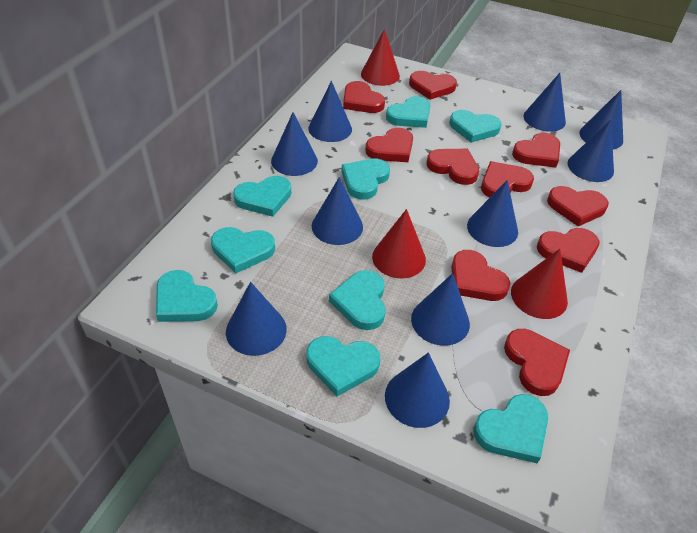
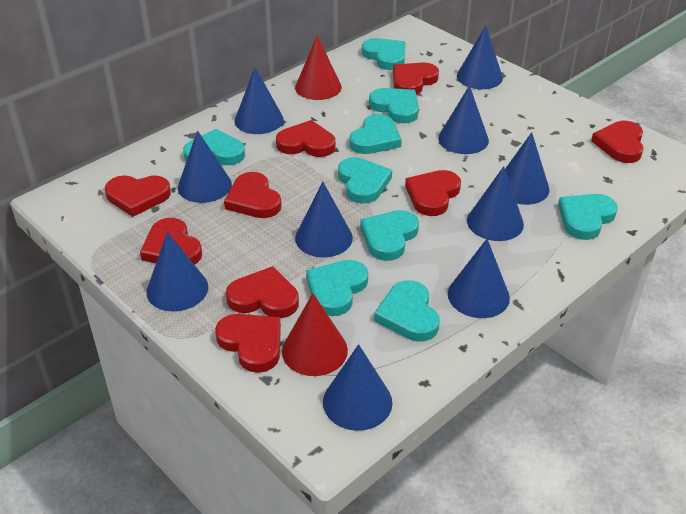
red cone: 3 -> 2
red heart: 10 -> 9

